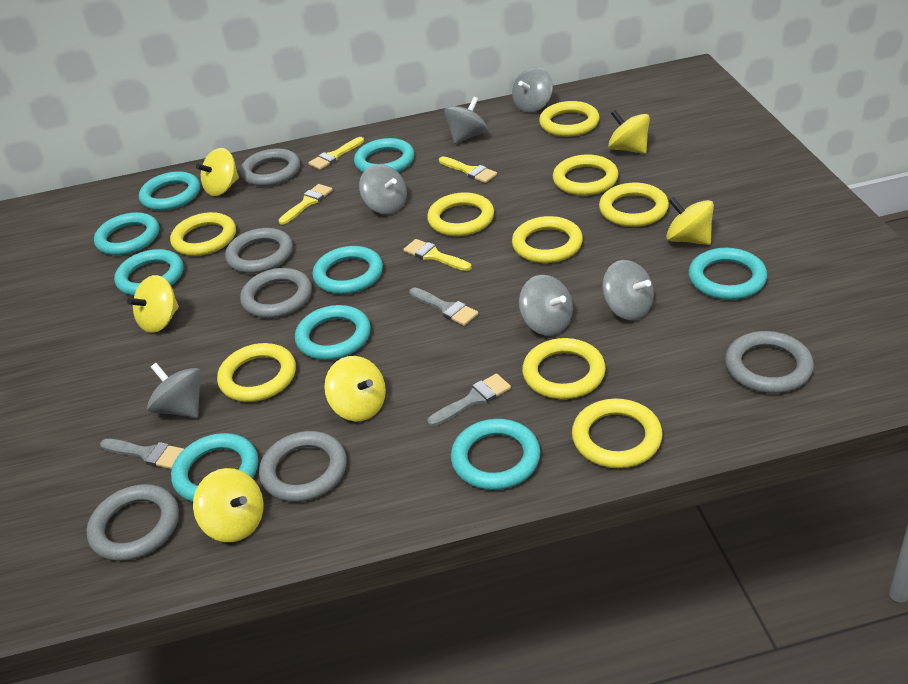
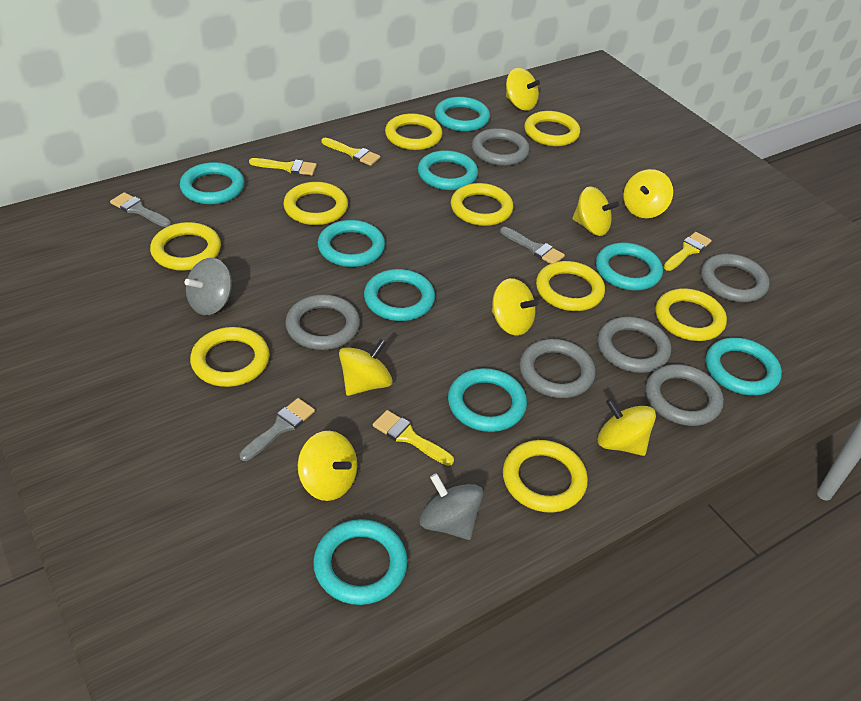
grey spinning top: 6 -> 2
yellow spinning top: 6 -> 7

